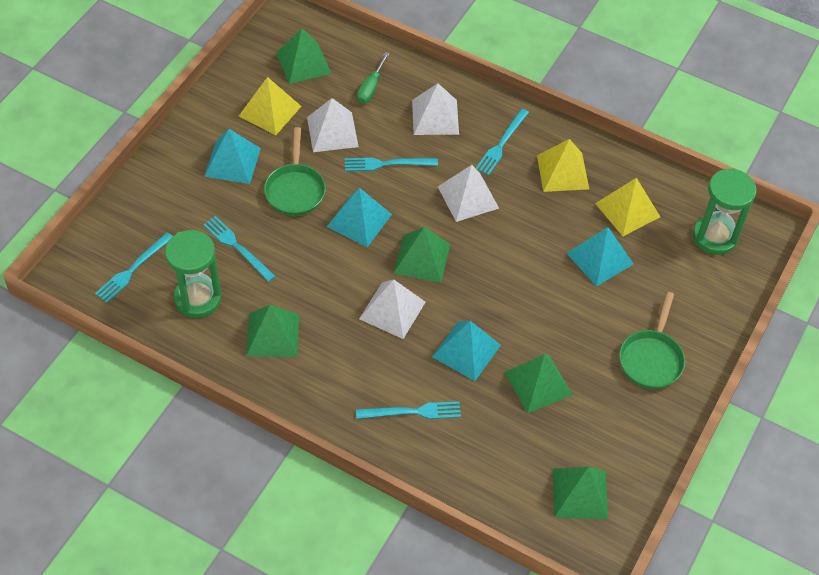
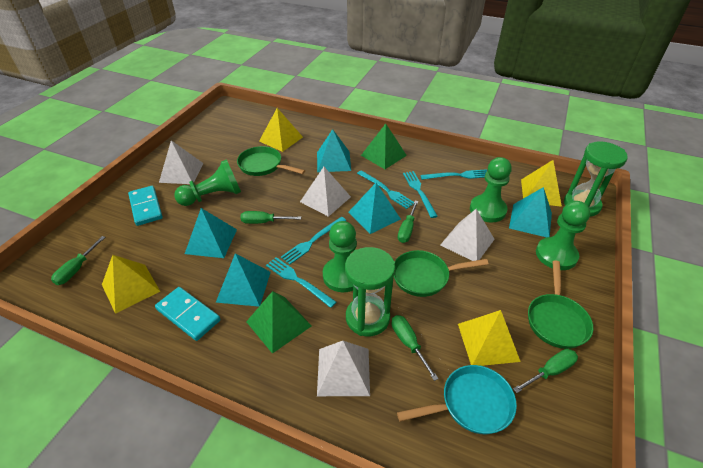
green pan: 2 -> 3
green pawn: 0 -> 4
green pyramid: 5 -> 2
green screwdriver: 1 -> 5
turquoise domino: 0 -> 2
turquoise pan: 0 -> 1
turquoise pyramid: 4 -> 5
yellow pyramid: 3 -> 4

